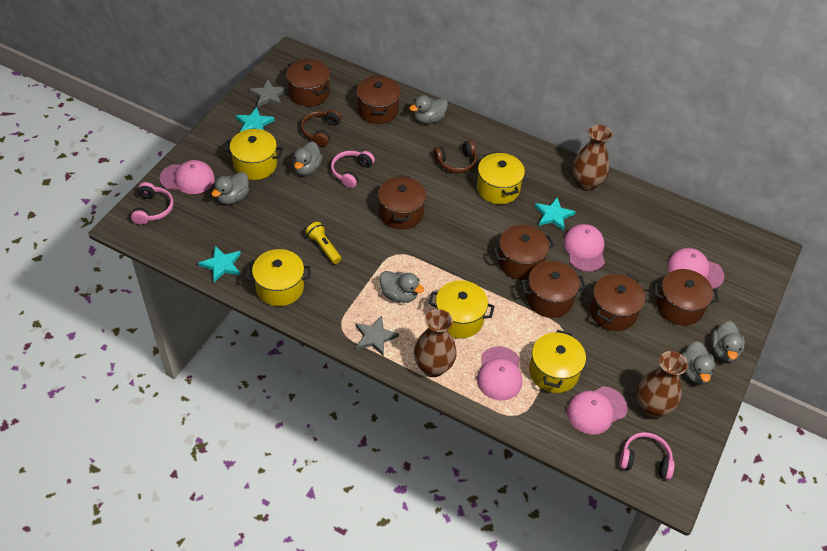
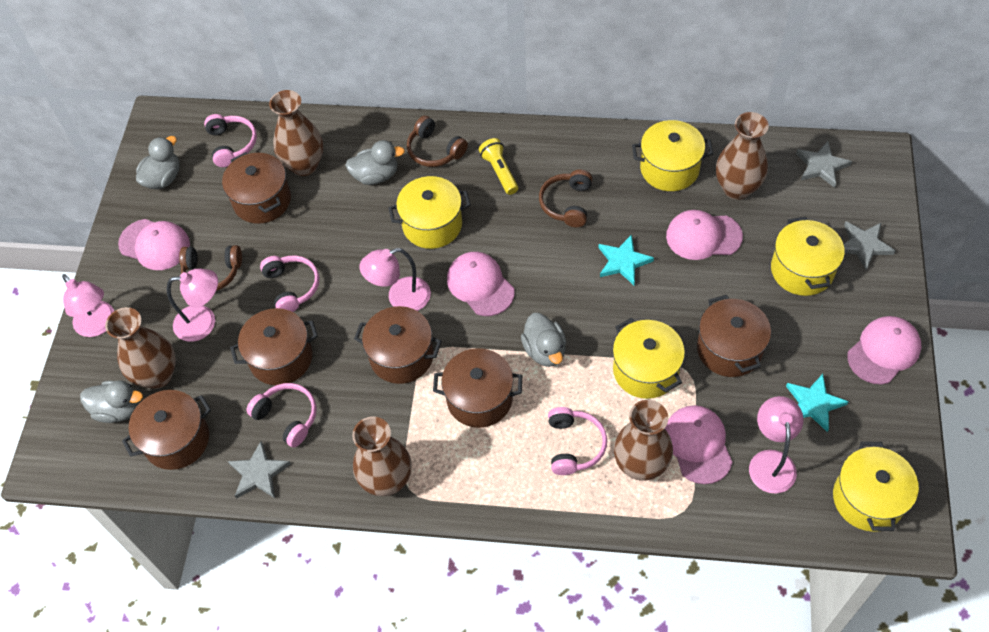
brown headphones: 2 -> 3
brown pot: 7 -> 6
brown vase: 3 -> 5
grey duck: 6 -> 4
grey star: 2 -> 3
pink headphones: 3 -> 4
pink lamp: 0 -> 4
turquoise star: 3 -> 2

